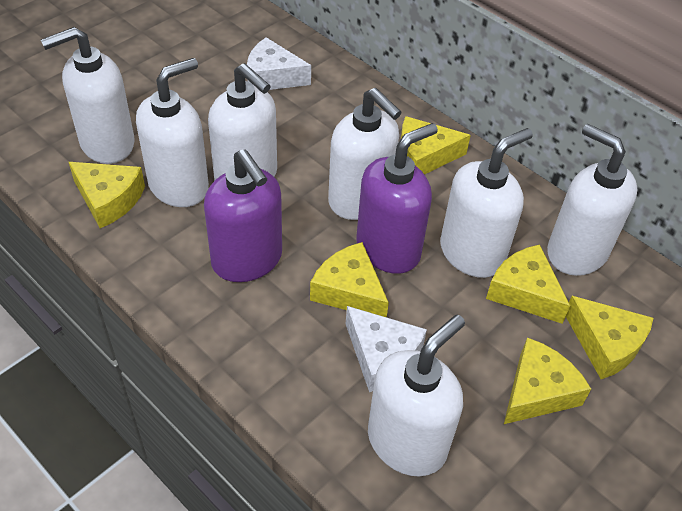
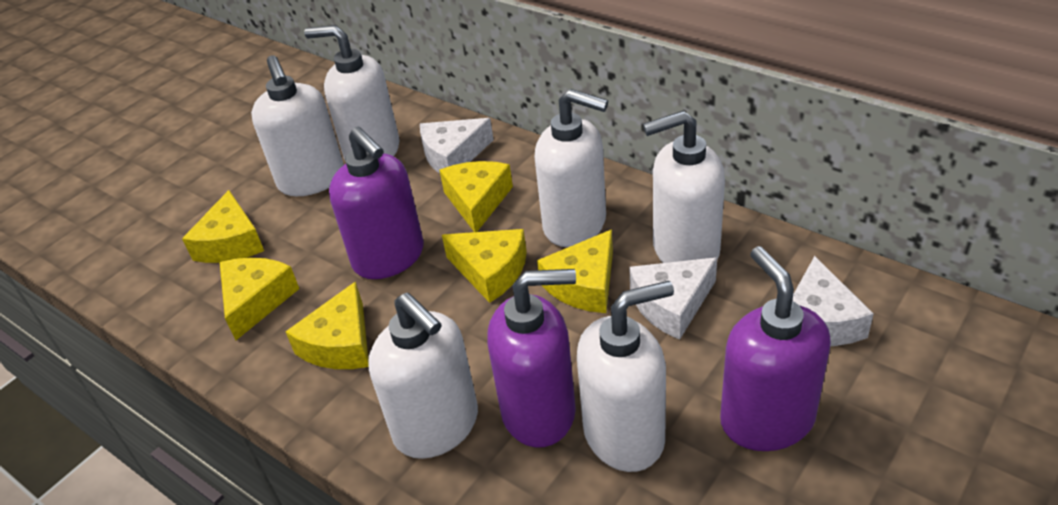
purple soap dispenser: 2 -> 3
white cheese: 2 -> 3
white soap dispenser: 7 -> 6

